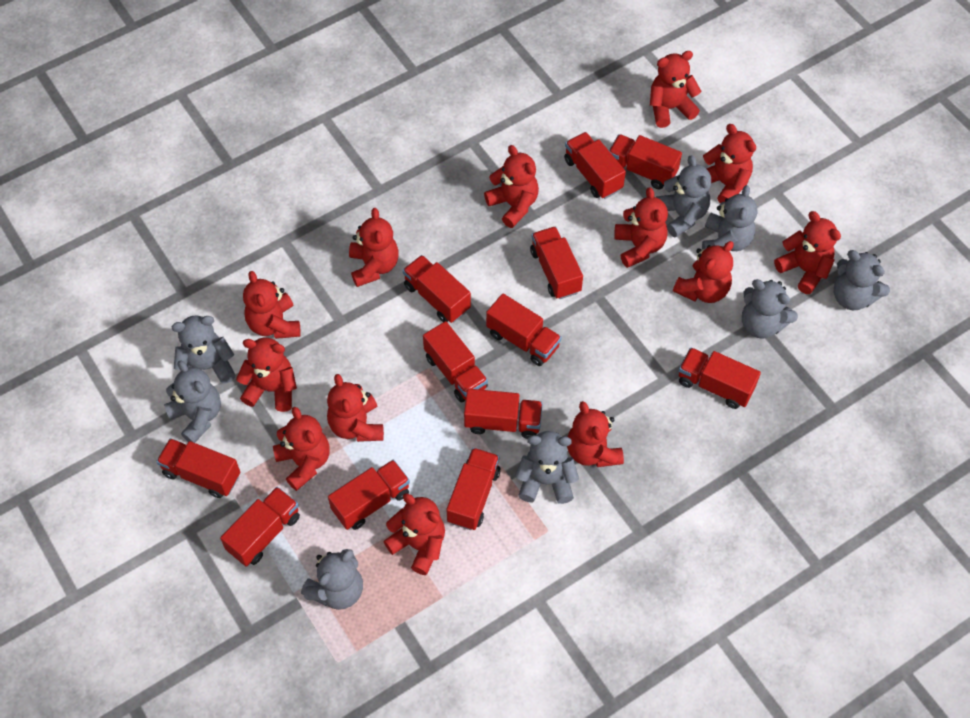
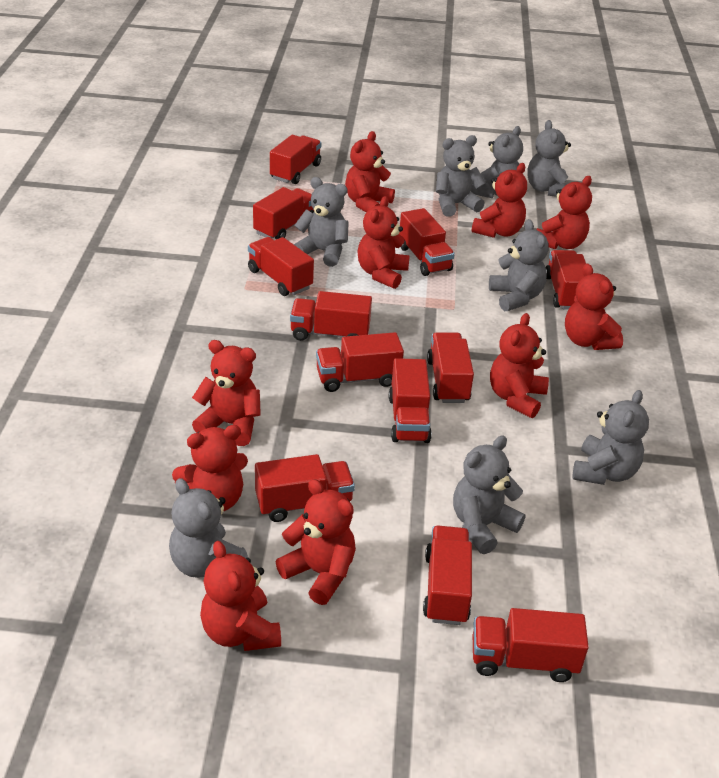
red teddy bear: 13 -> 10

